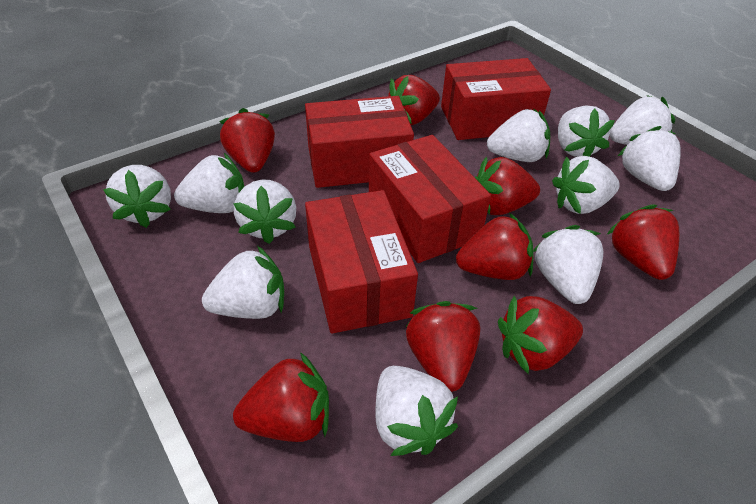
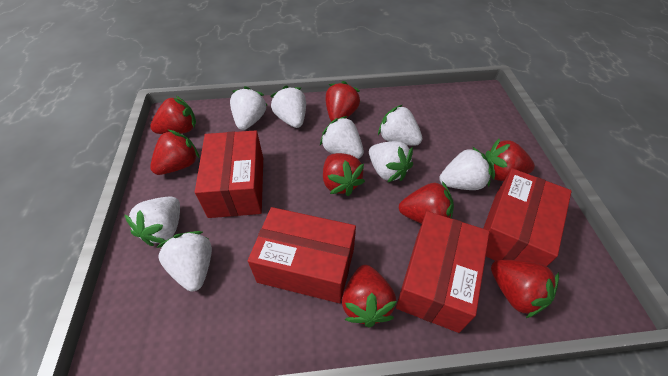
white strawberry: 11 -> 8

